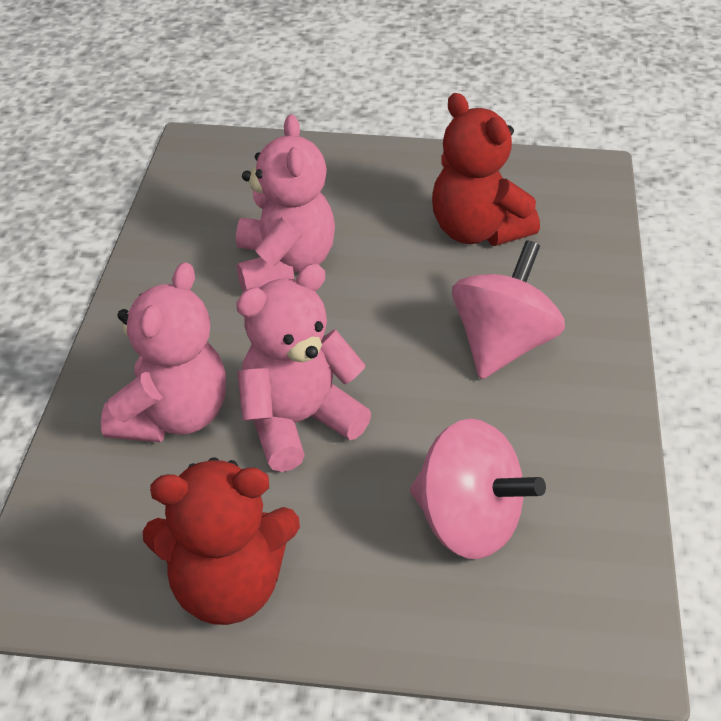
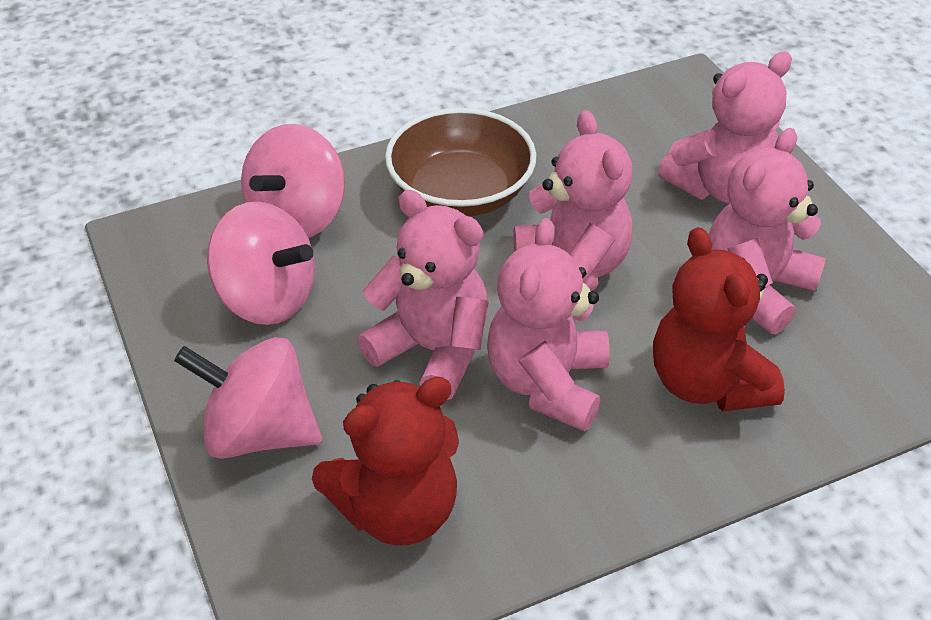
brown bowl: 0 -> 1
pink spinning top: 2 -> 3
pink teddy bear: 3 -> 5

